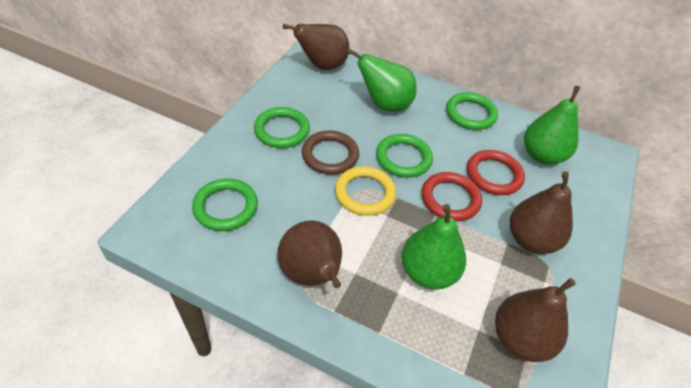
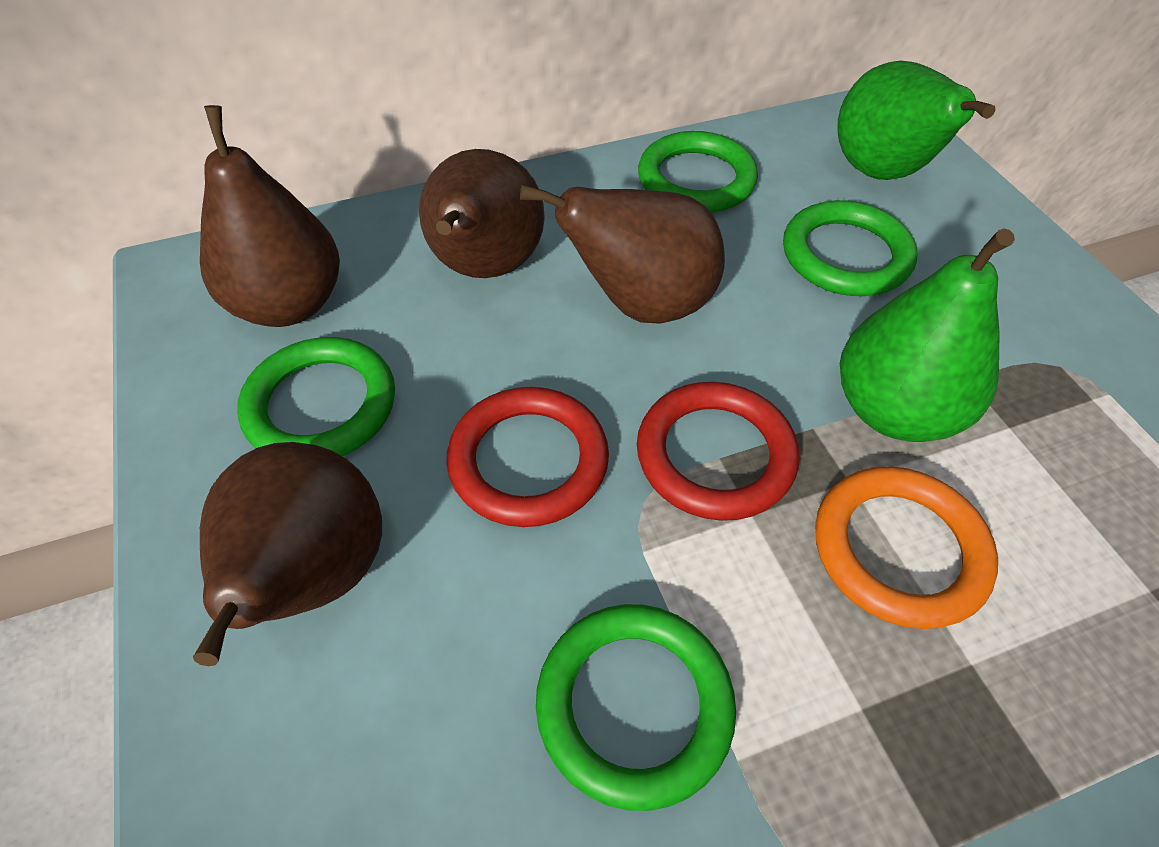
brown ring: 1 -> 0
green pear: 3 -> 2
orange ring: 0 -> 1
yellow ring: 1 -> 0

